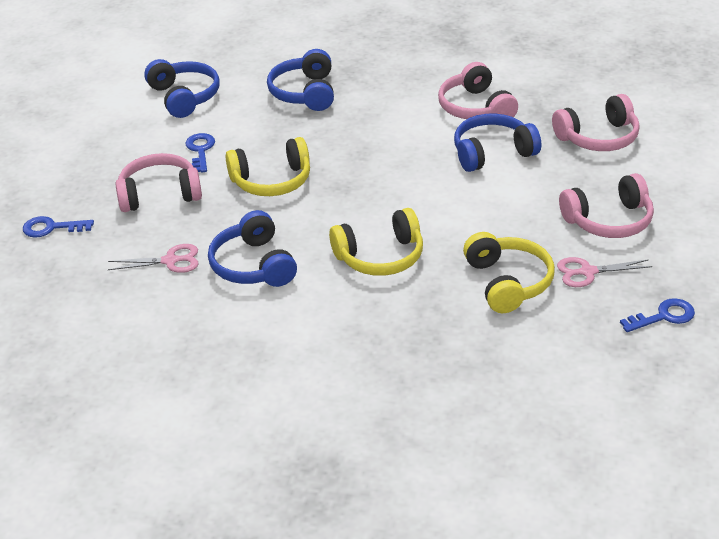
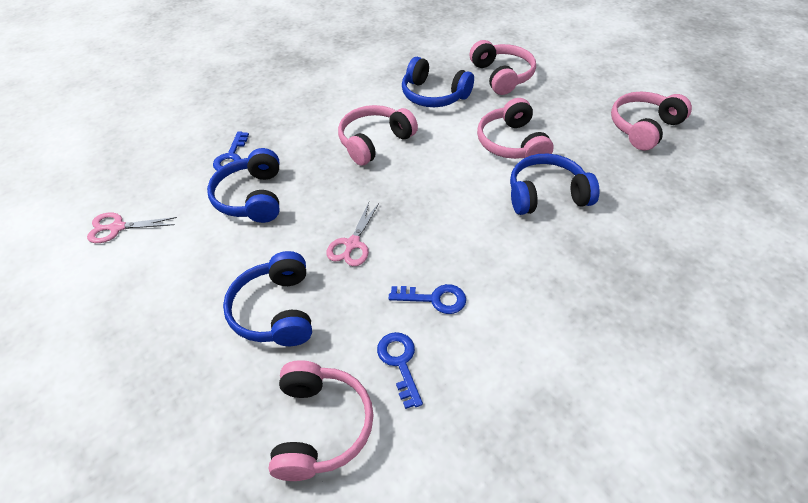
pink headphones: 4 -> 5
yellow headphones: 3 -> 0

